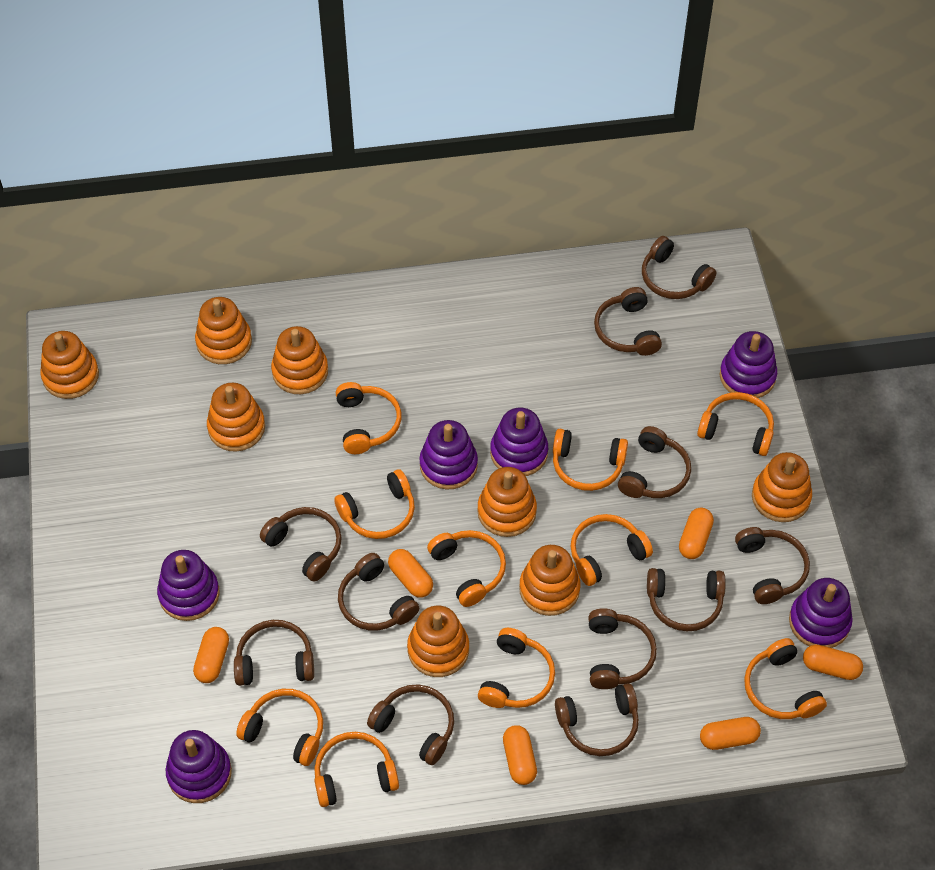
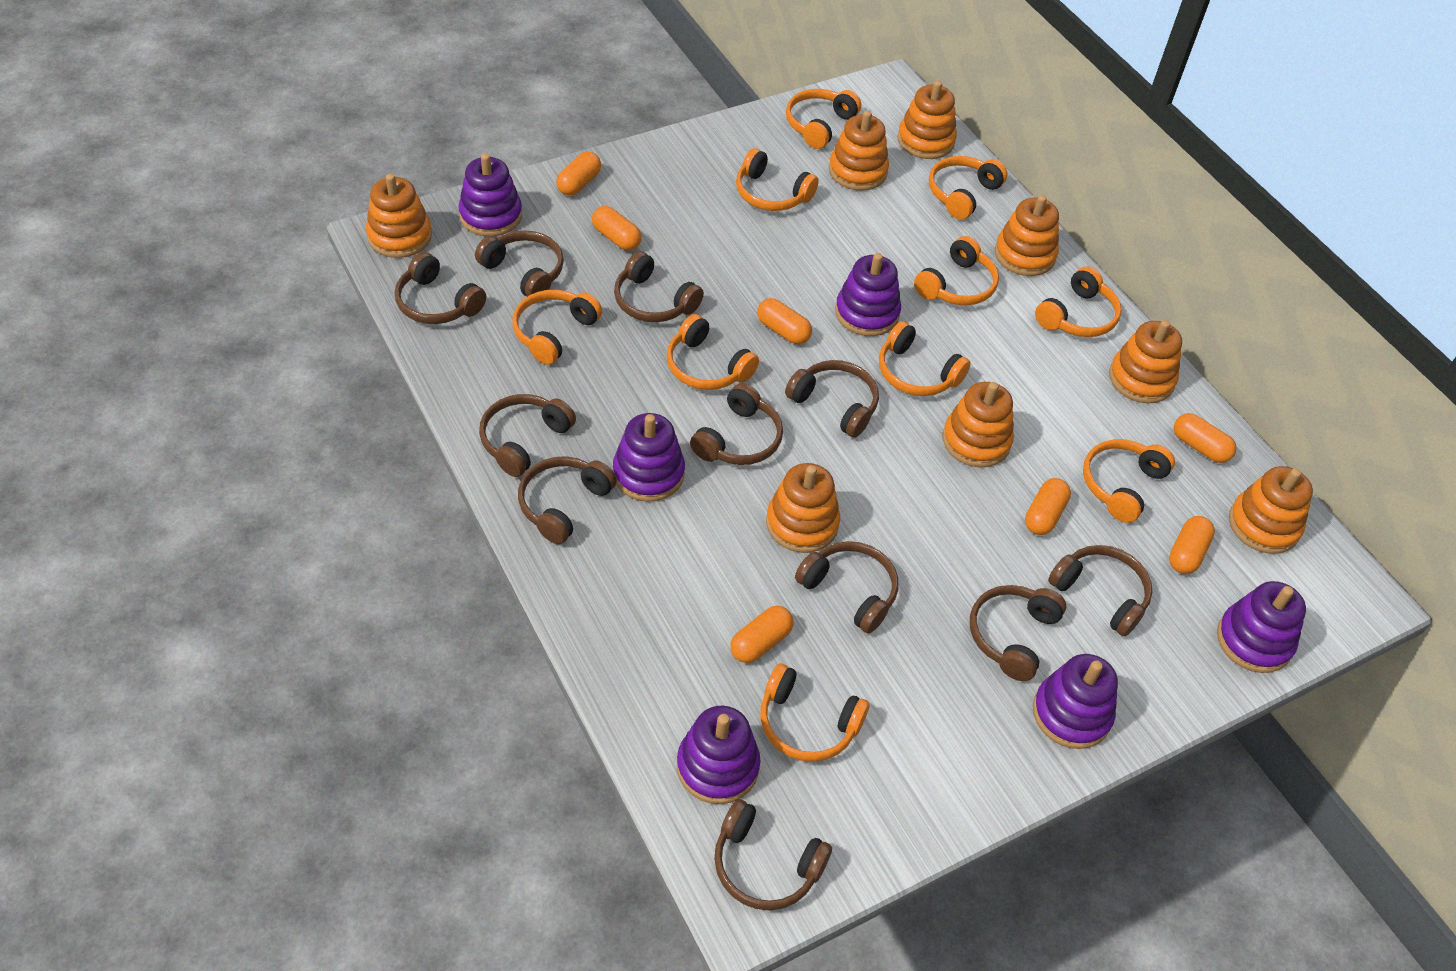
orange capsule: 6 -> 7

